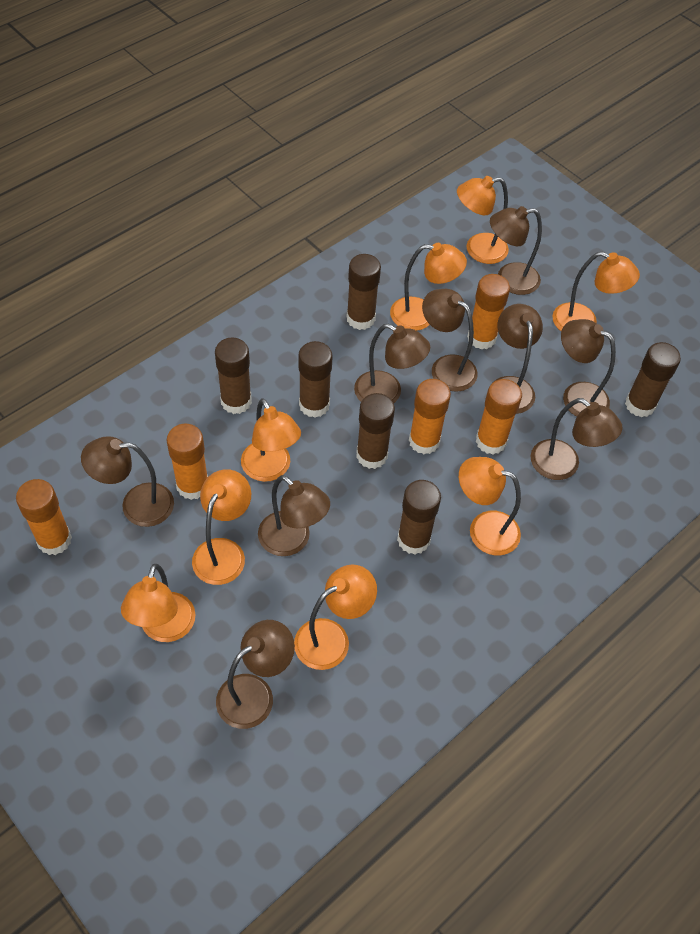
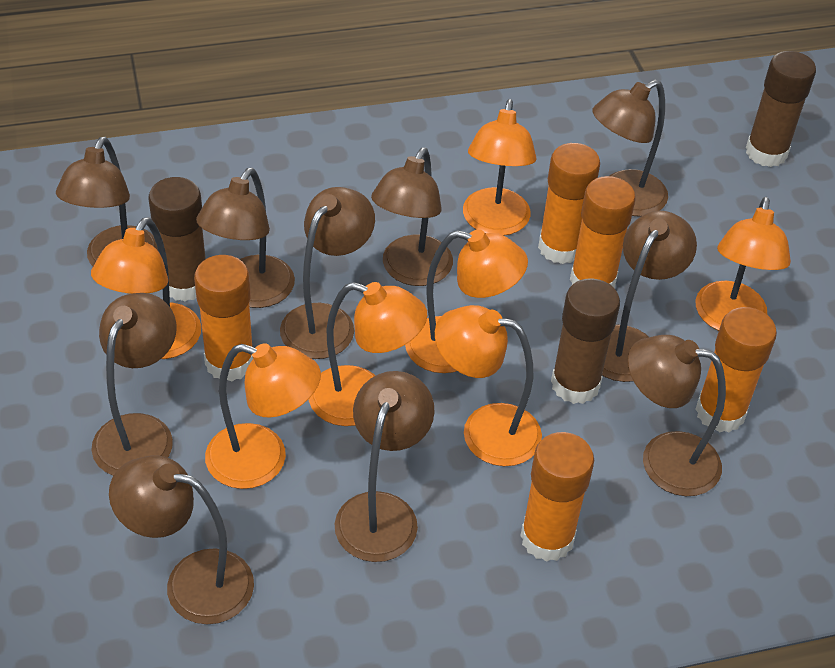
brown glue stick: 6 -> 3
brown lamp: 9 -> 10
orange lamp: 8 -> 7

